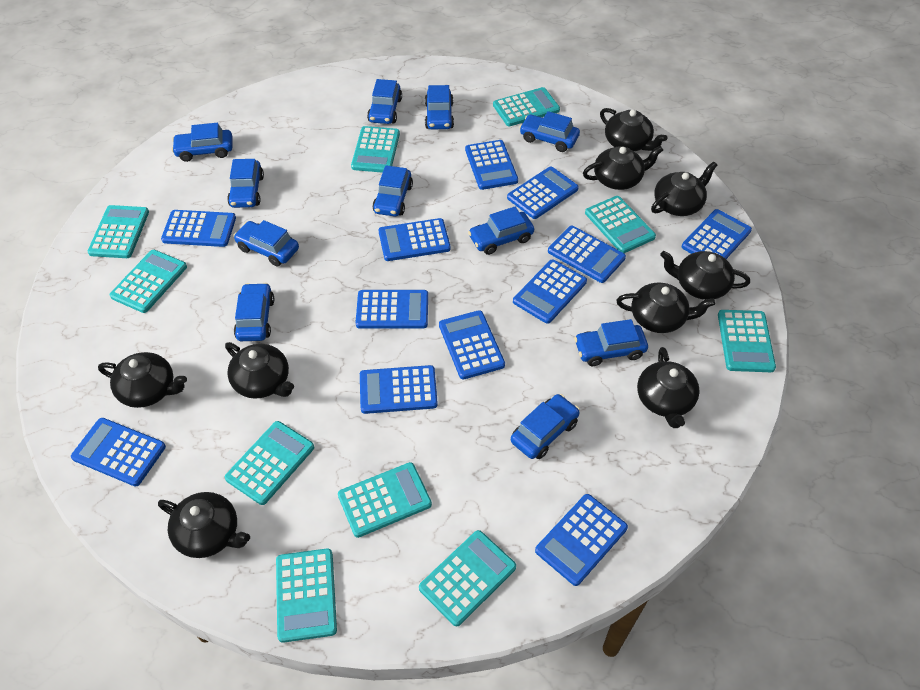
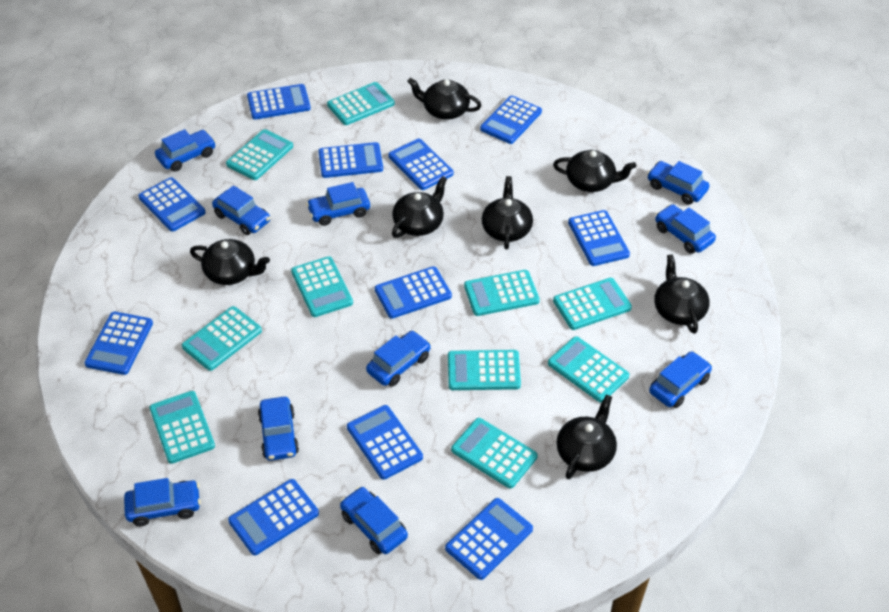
black teapot: 9 -> 7
blue calculator: 12 -> 11
blue car: 11 -> 10

